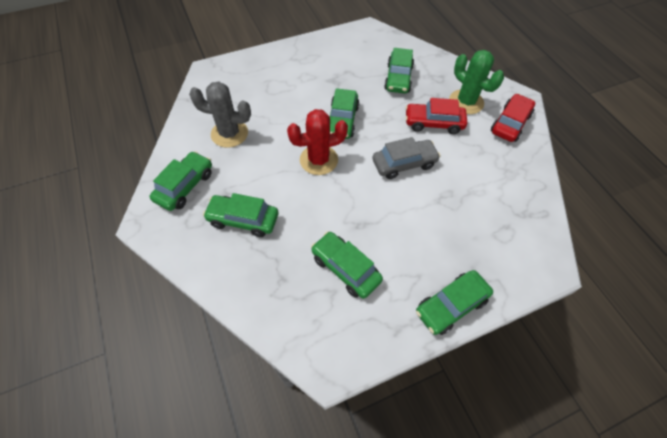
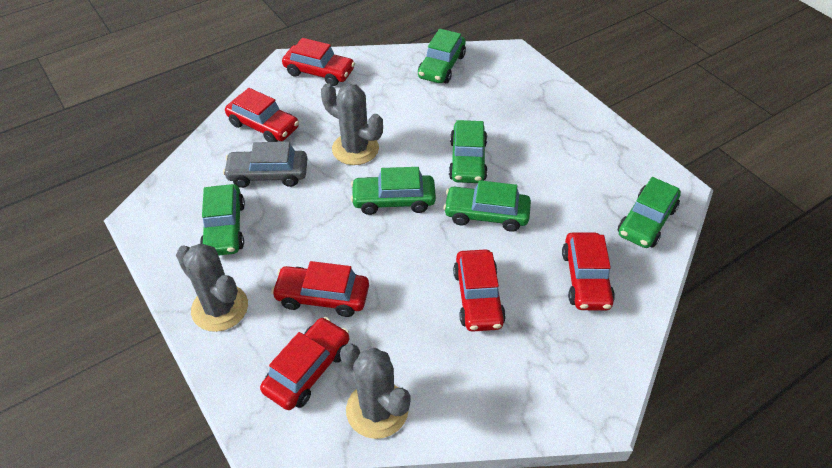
green cactus: 1 -> 0
grey cactus: 1 -> 3
red cactus: 1 -> 0
red car: 2 -> 6

